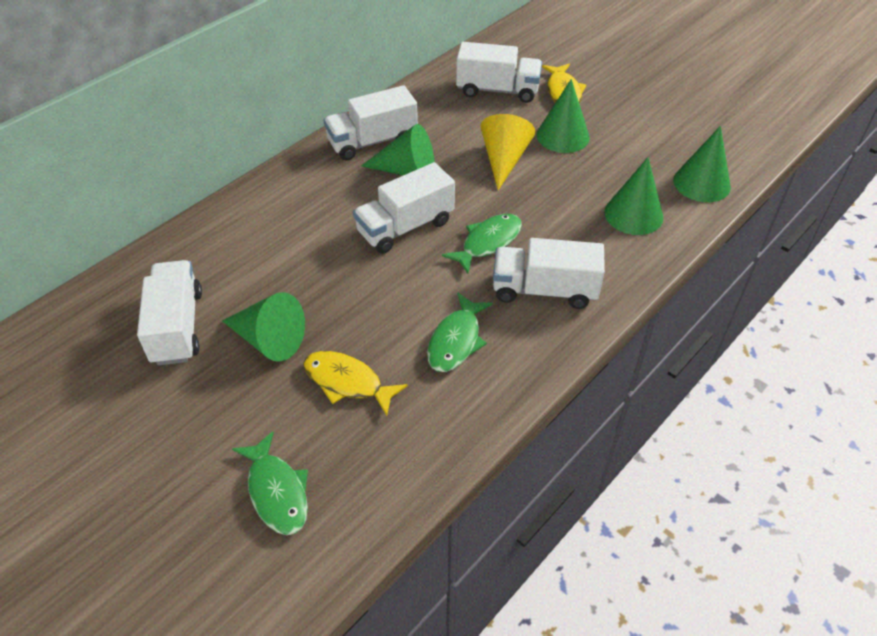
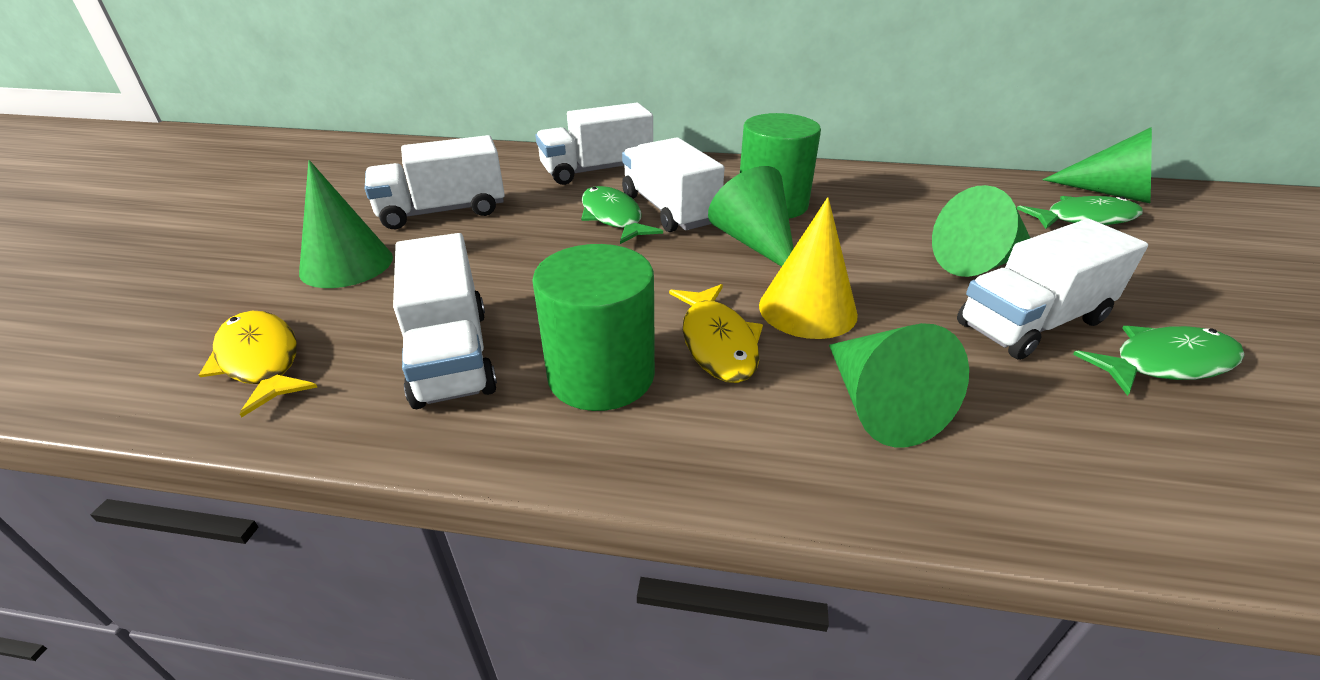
green cylinder: 0 -> 2

